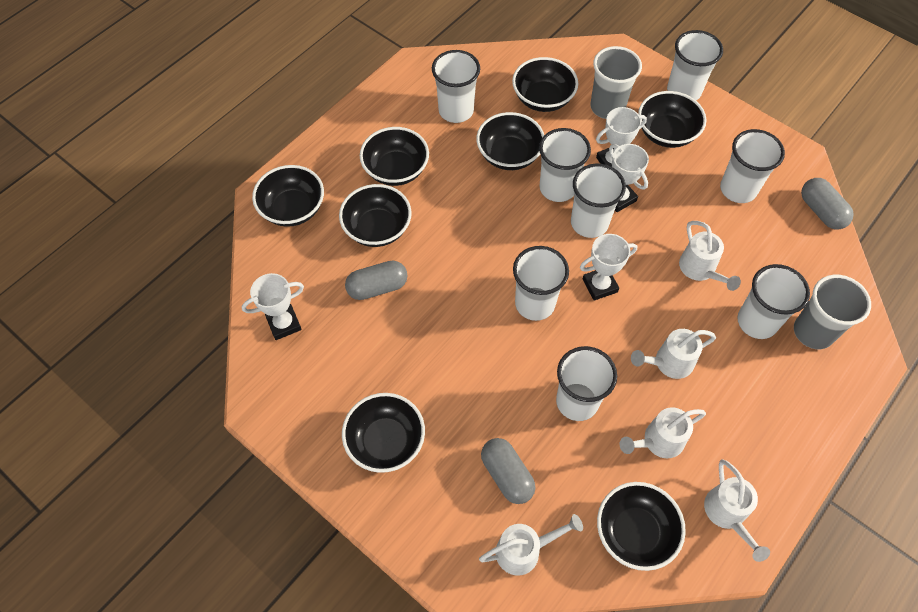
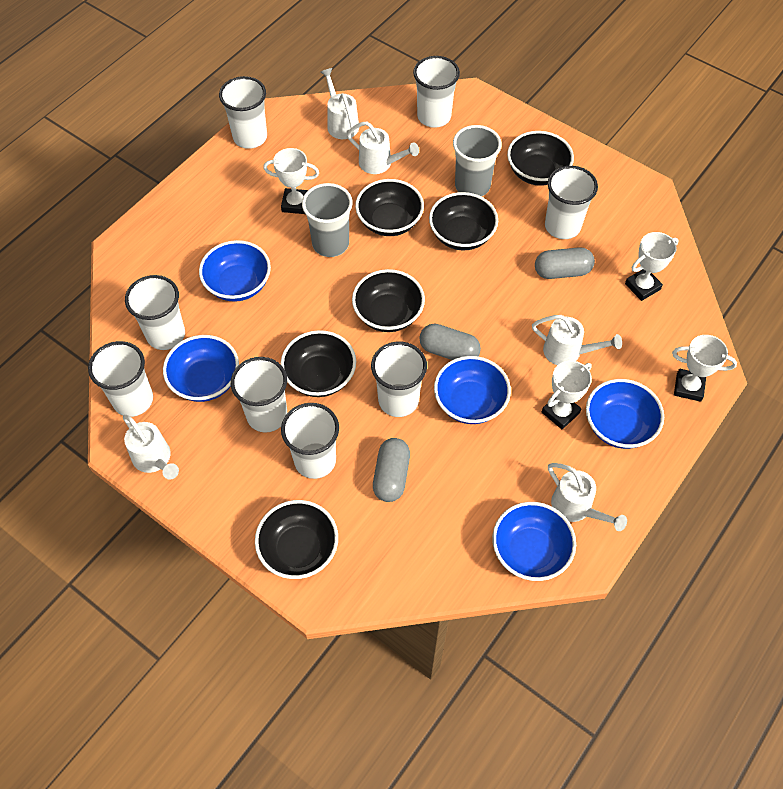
black bowl: 8 -> 6
blue bowl: 0 -> 5

